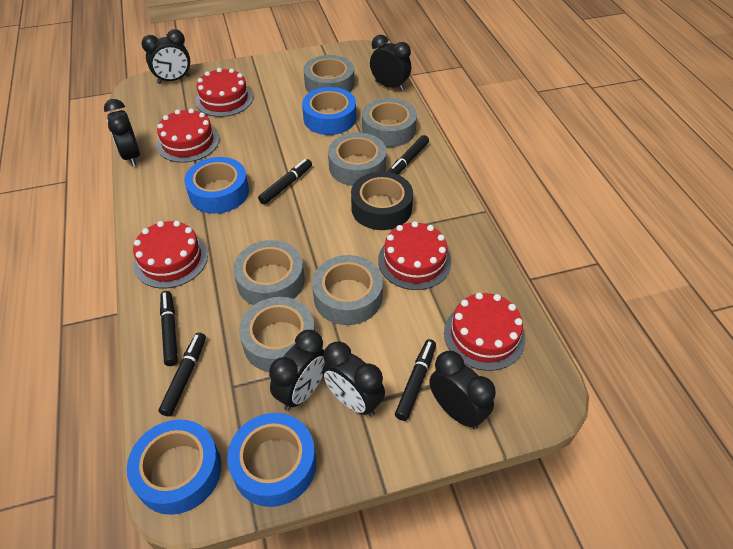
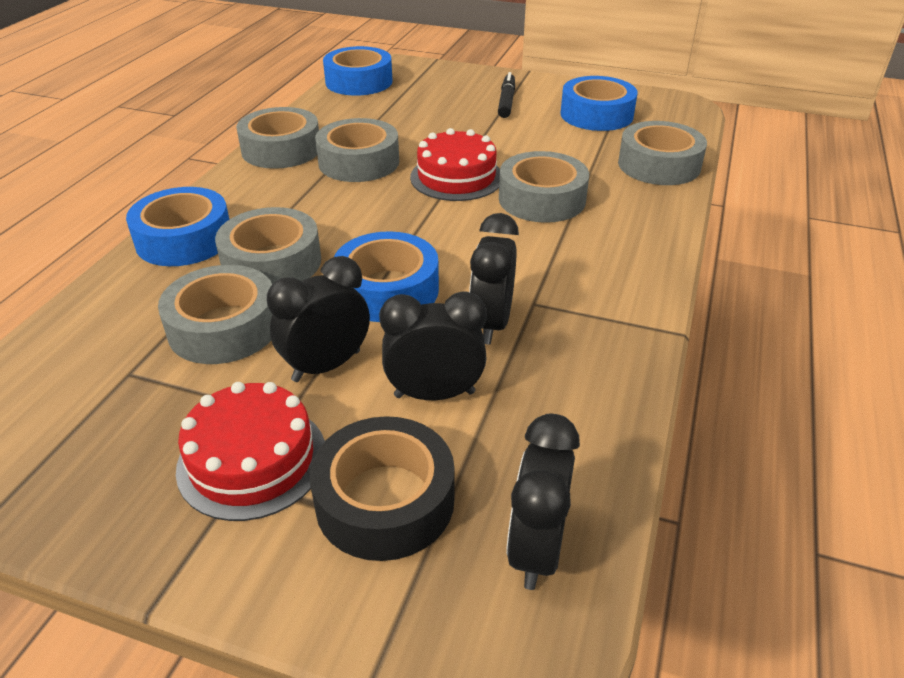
black clock: 6 -> 4
black marker: 5 -> 1
red cake: 5 -> 2

